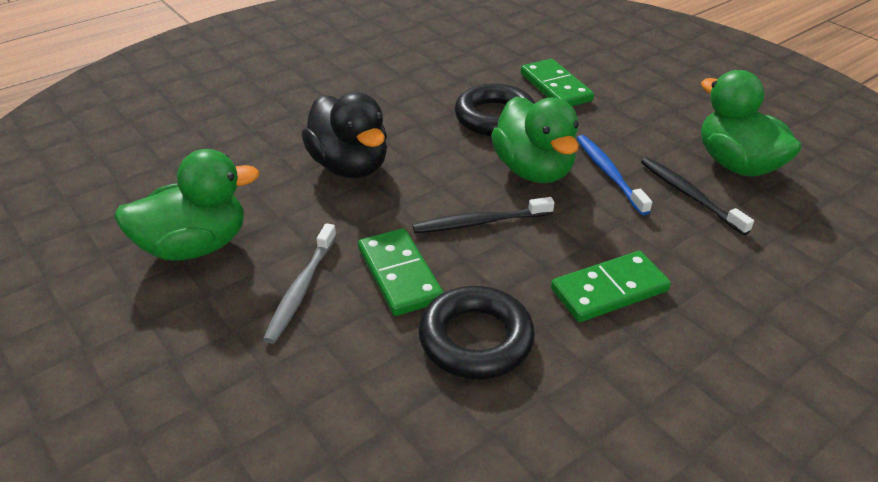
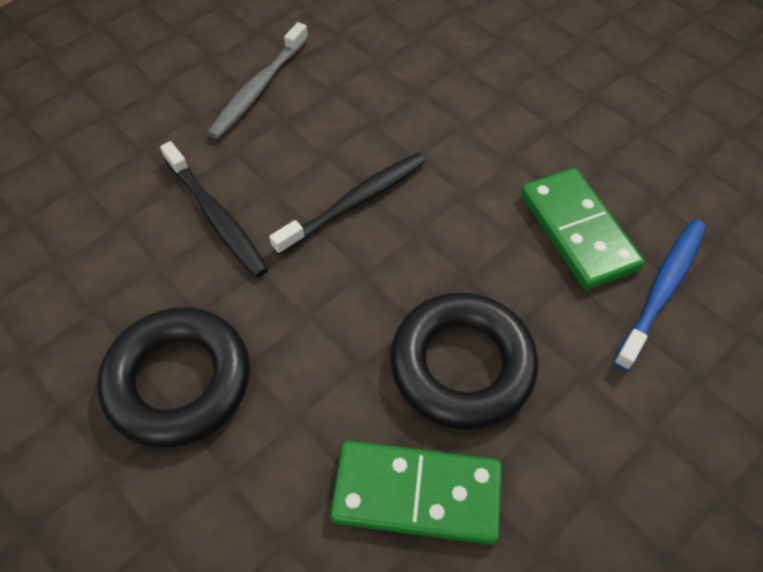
black duck: 1 -> 0
green domino: 3 -> 2
green duck: 3 -> 0

